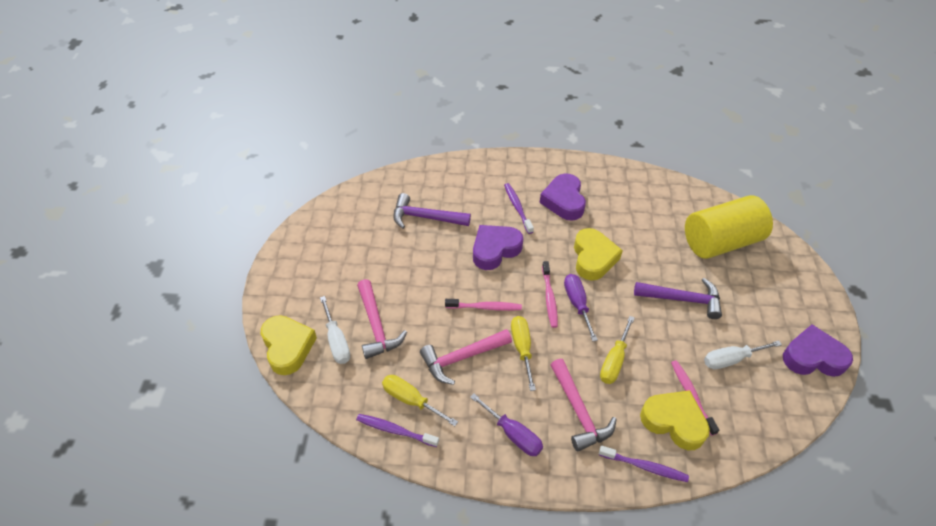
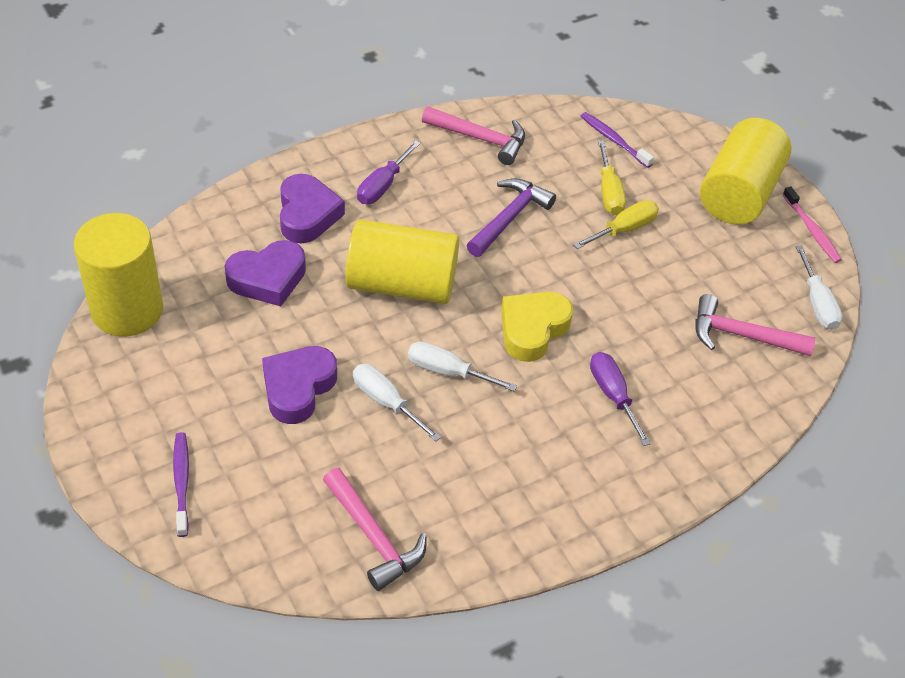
pink toothbrush: 3 -> 1
purple hammer: 2 -> 1
purple toothbrush: 3 -> 2
white screwdriver: 2 -> 3
yellow cylinder: 1 -> 3
yellow heart: 3 -> 1
yellow screwdriver: 3 -> 2

